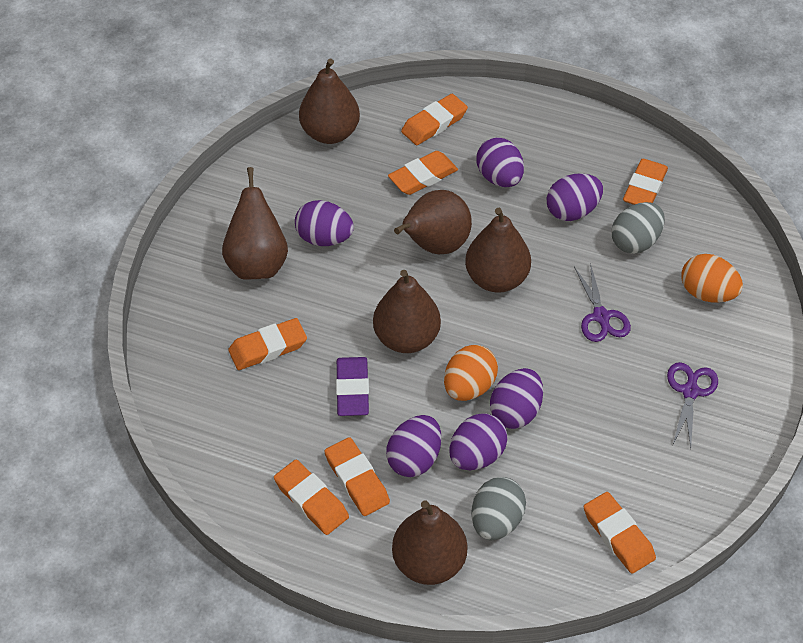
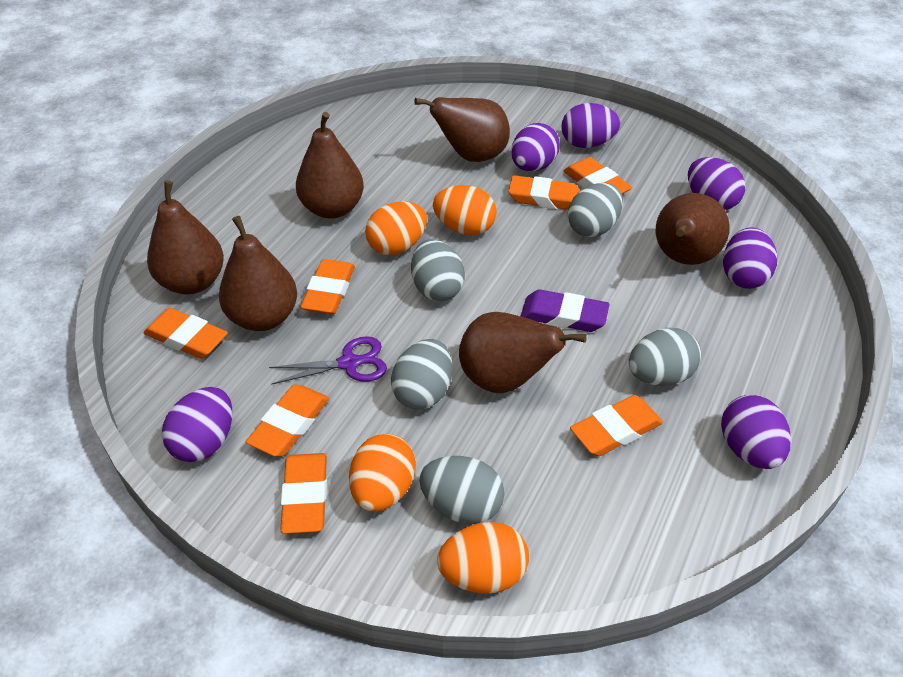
grey egg: 2 -> 5
orange egg: 2 -> 4
purple scissors: 2 -> 1

